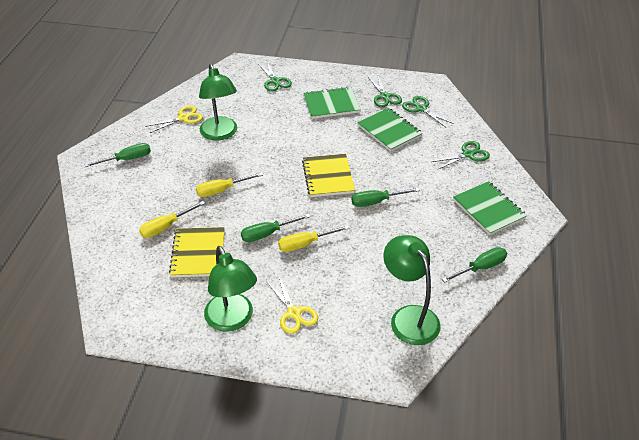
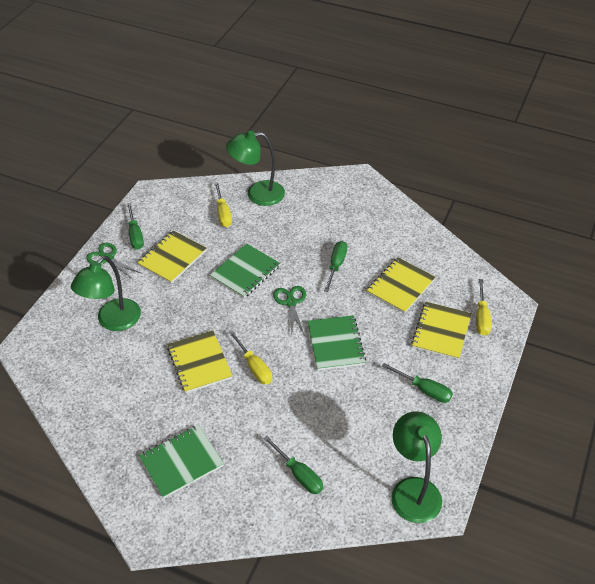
green scissors: 4 -> 2
yellow notebook: 2 -> 4
yellow scissors: 2 -> 0

